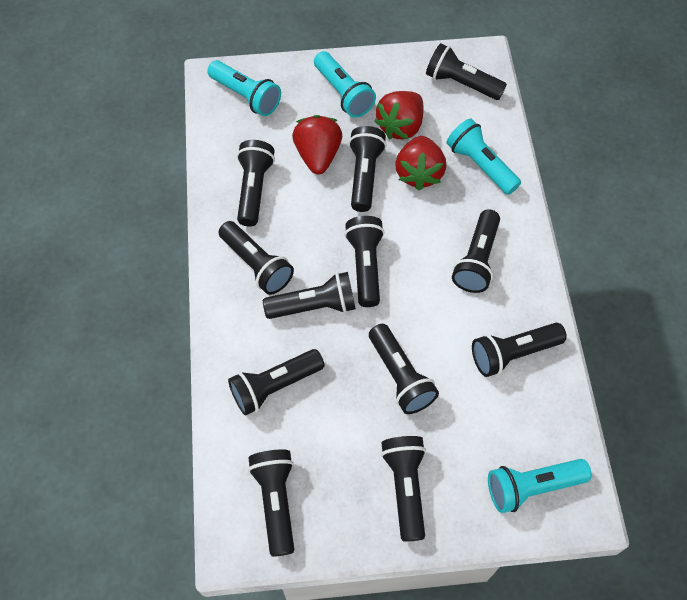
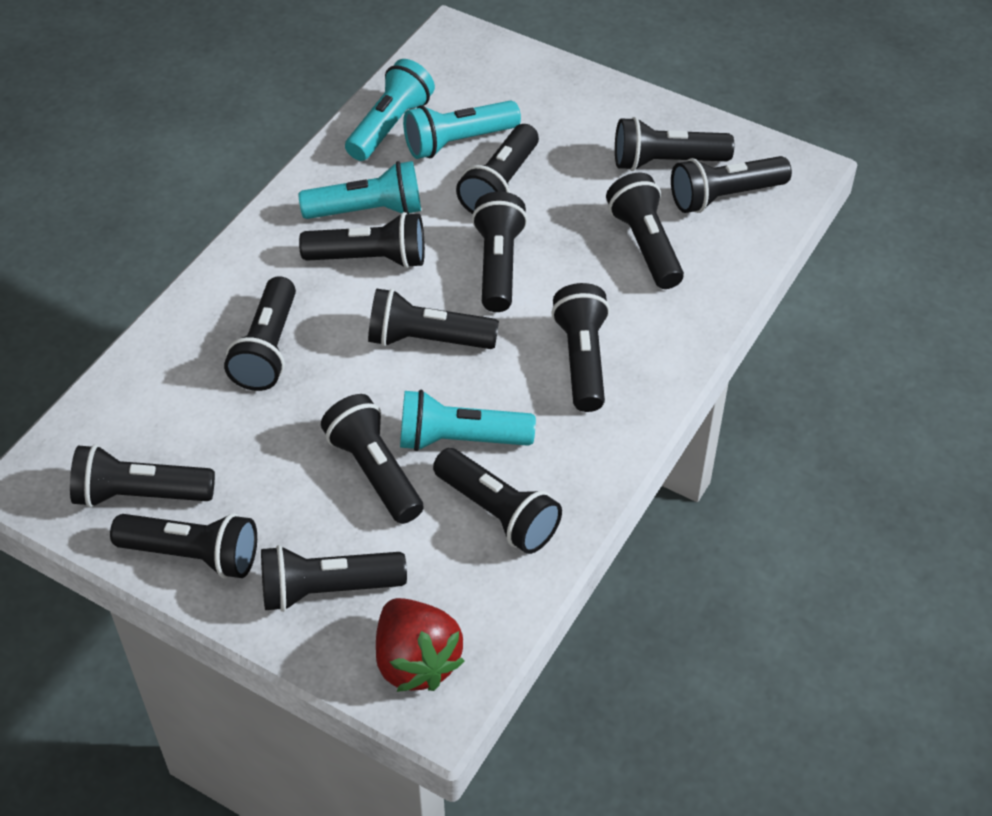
black flashlight: 12 -> 14
red strawberry: 3 -> 1

